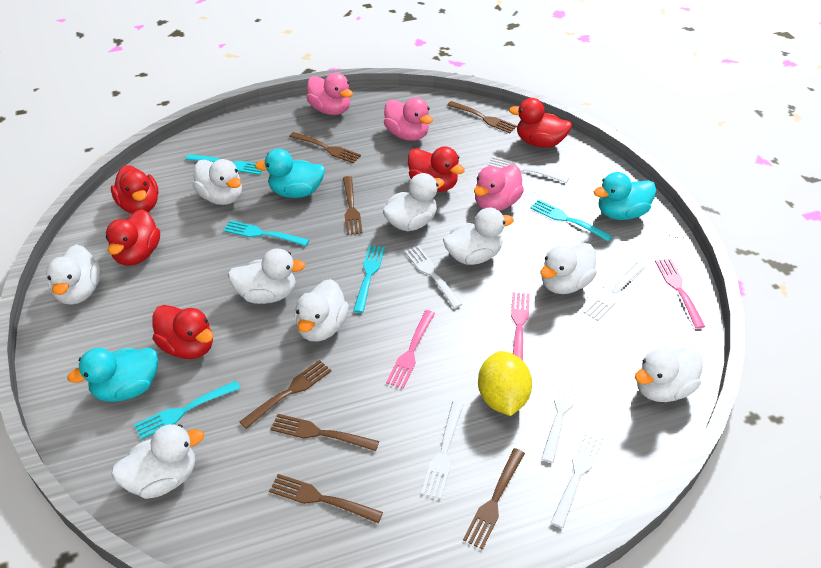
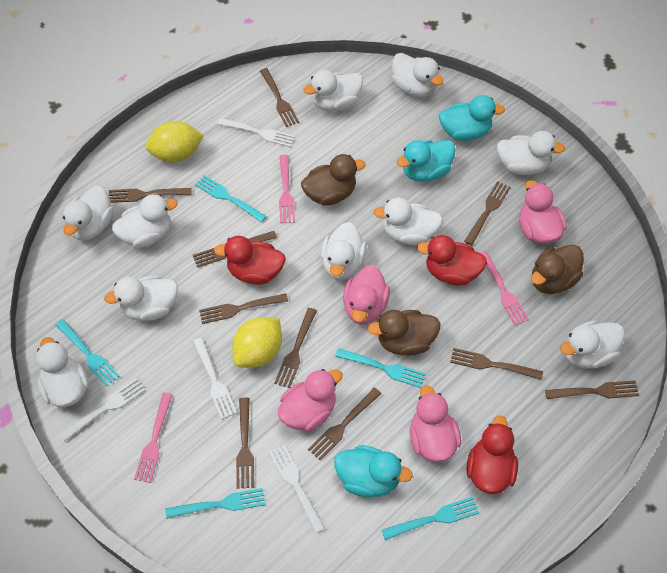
brown duck: 0 -> 3
brown fork: 7 -> 10
pink duck: 3 -> 4
red duck: 5 -> 3
white duck: 9 -> 10
white fork: 6 -> 4
yellow lemon: 1 -> 2

